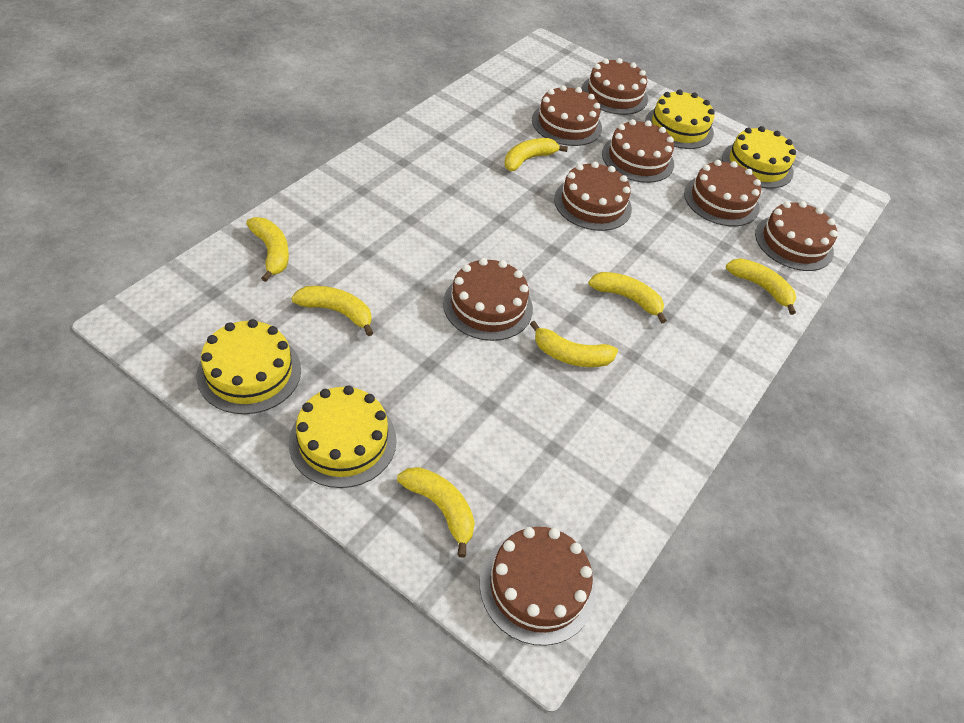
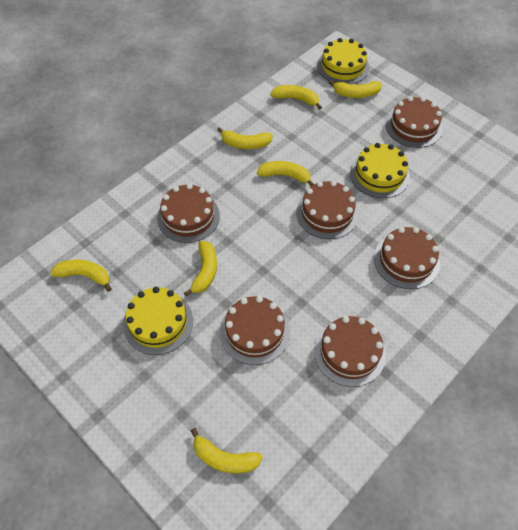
brown cake: 8 -> 6
yellow cake: 4 -> 3

